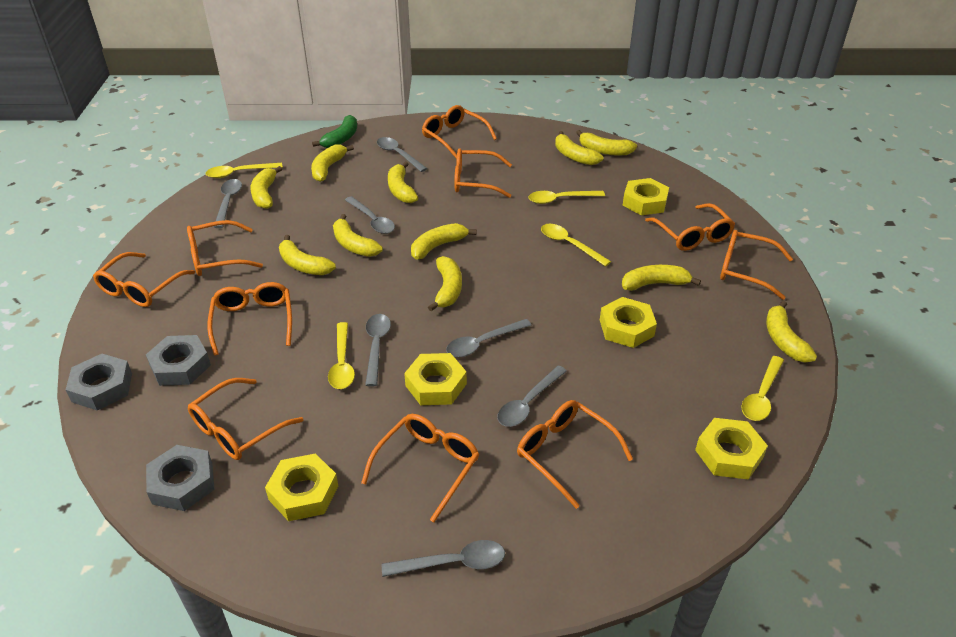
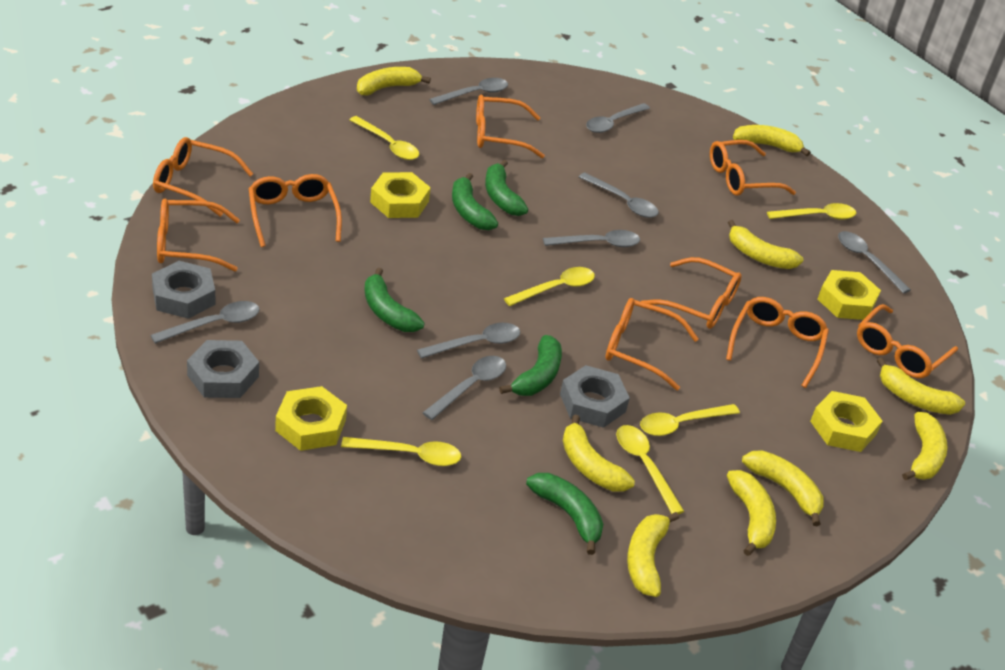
green banana: 1 -> 5
grey spoon: 7 -> 8
orange glasses: 10 -> 9
yellow banana: 11 -> 9
yellow nut: 5 -> 4
yellow spoon: 5 -> 6

